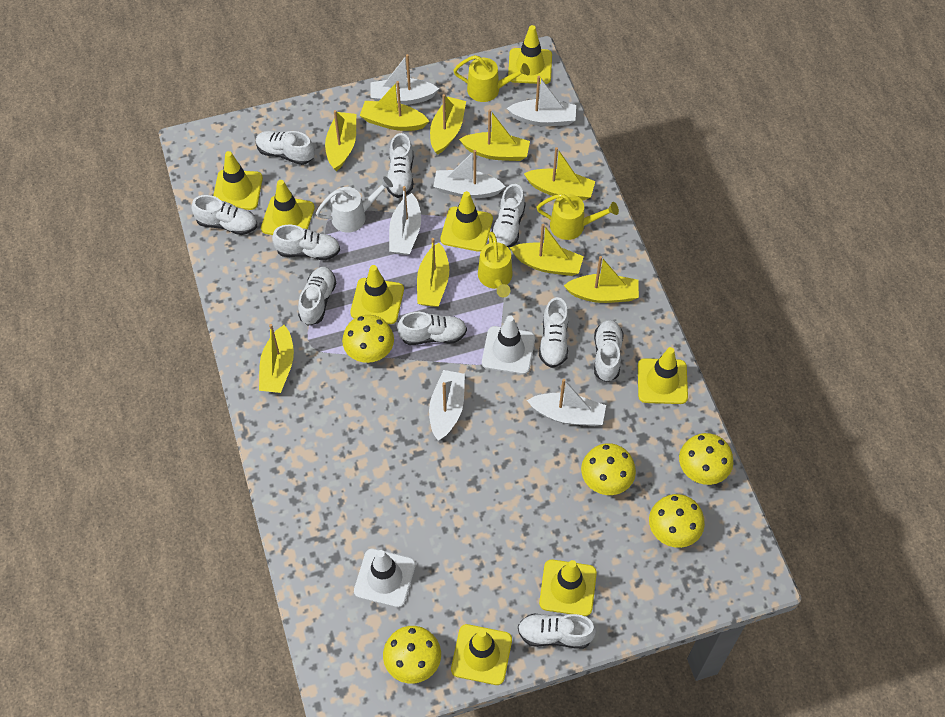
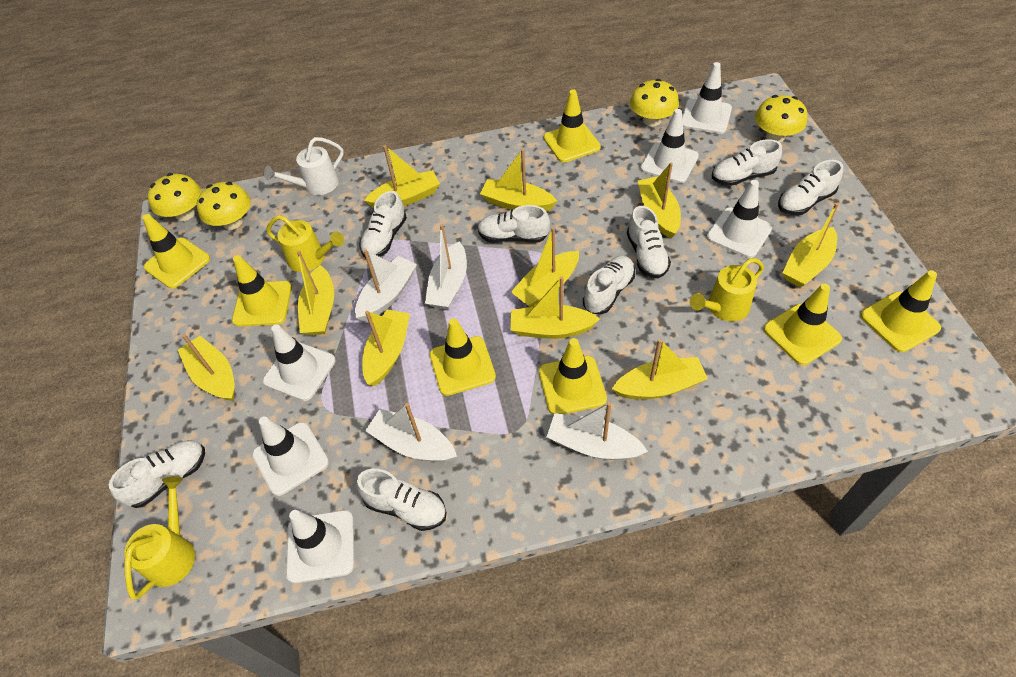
white boat: 6 -> 4
white shoe: 10 -> 8
white traffic cone: 2 -> 6
yellow boat: 9 -> 10
yellow mushroom: 5 -> 4
yellow traffic cone: 8 -> 7

